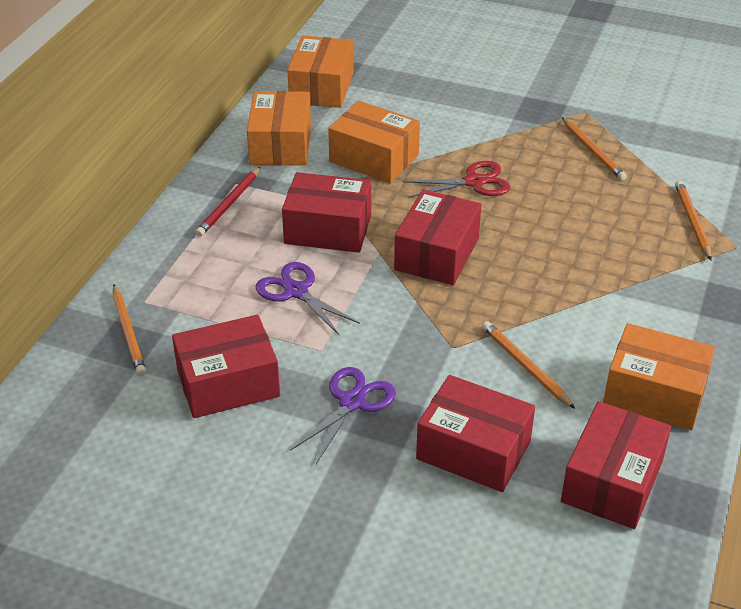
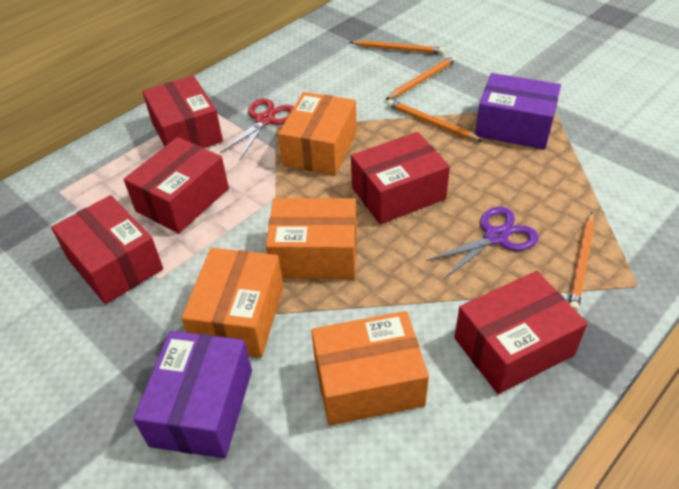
purple box: 0 -> 2
purple scissors: 2 -> 1
red pencil: 1 -> 0

